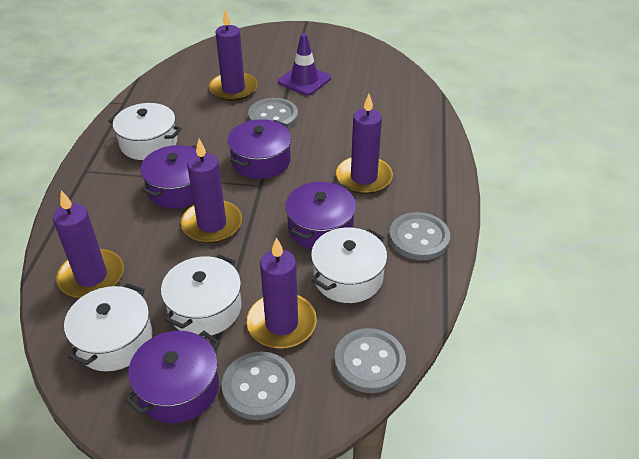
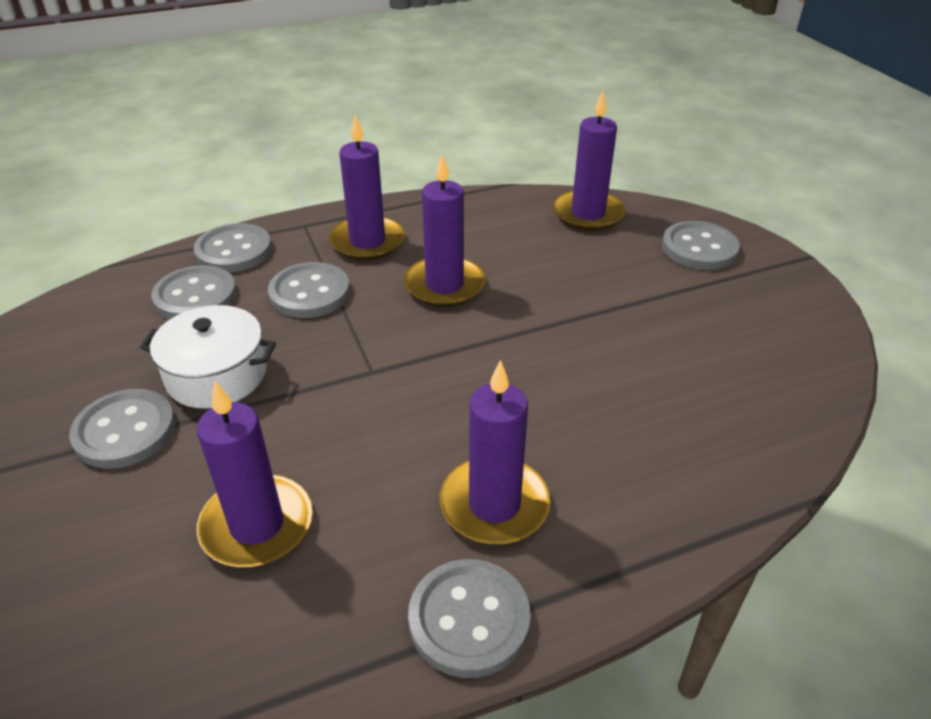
grey button: 4 -> 6
purple pot: 4 -> 0
purple traffic cone: 1 -> 0
white pot: 4 -> 1

